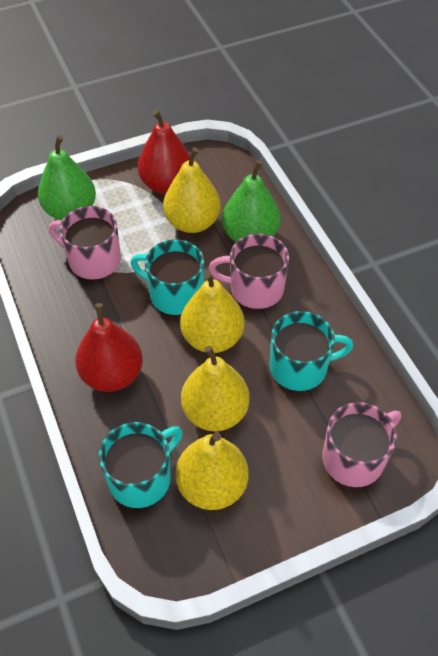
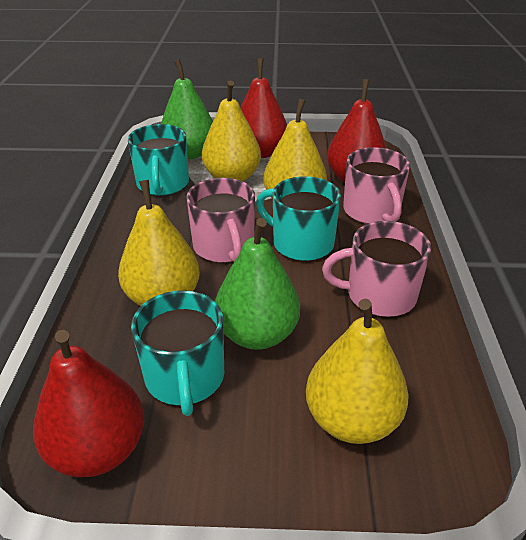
red pear: 2 -> 3

